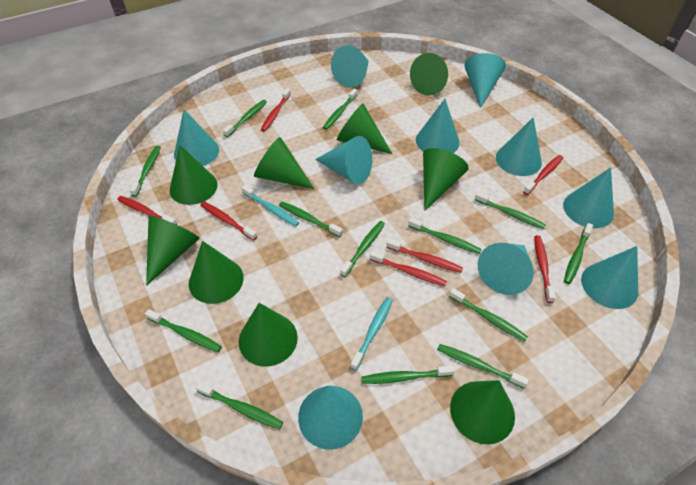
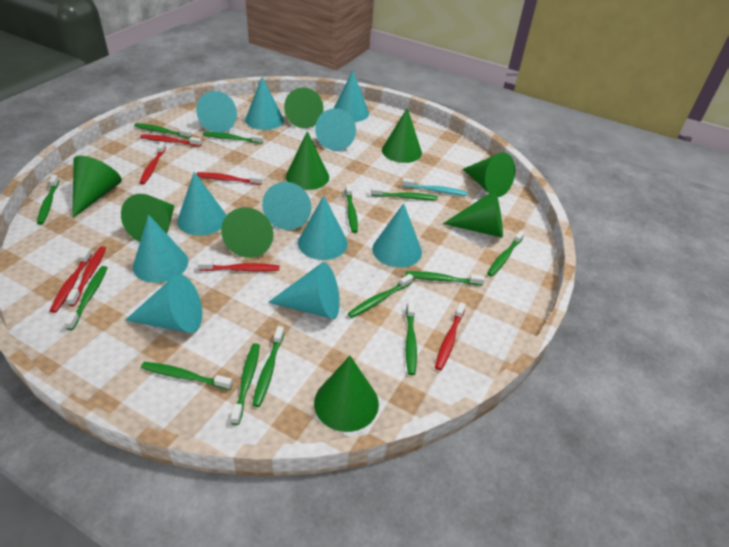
turquoise cone: 10 -> 11
turquoise toothbrush: 2 -> 1

